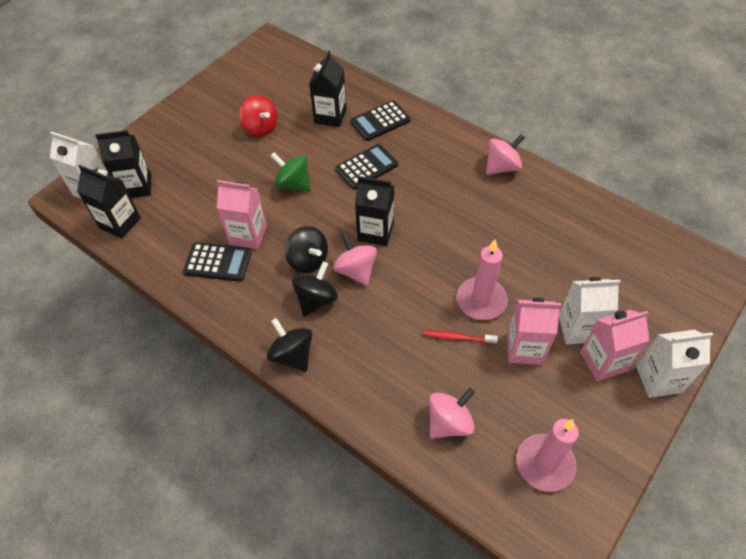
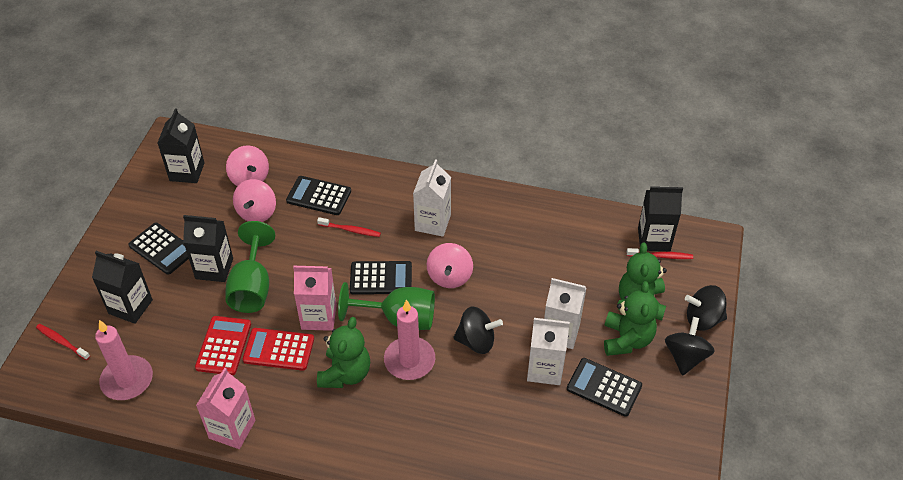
black calculator: 3 -> 4
green goblet: 0 -> 2
green spinning top: 1 -> 0
green teddy bear: 0 -> 3
pink carton: 3 -> 2
red calculator: 0 -> 2
red spinning top: 1 -> 0
red toothbrush: 1 -> 3

